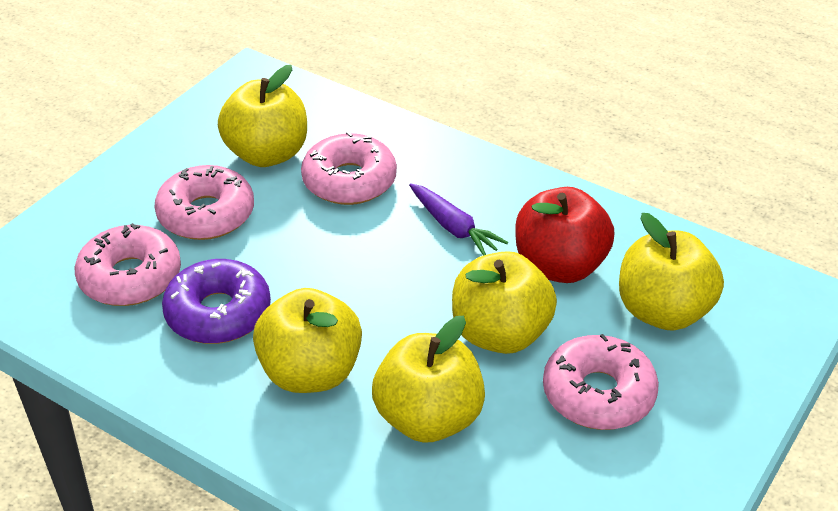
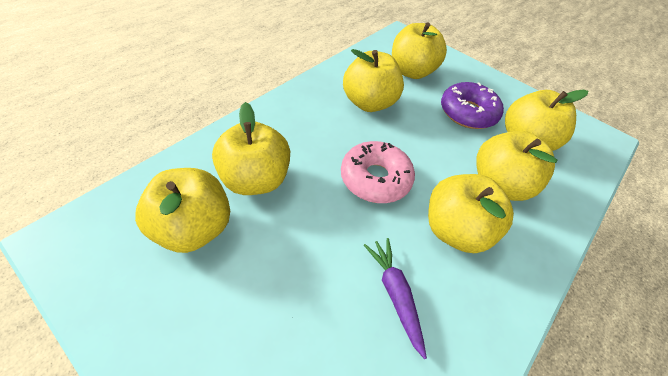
pink donut: 4 -> 1
red apple: 1 -> 0
yellow apple: 5 -> 7

